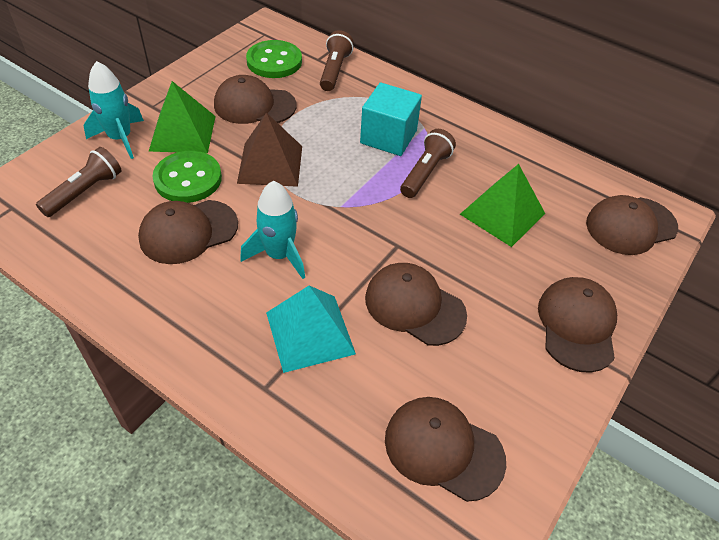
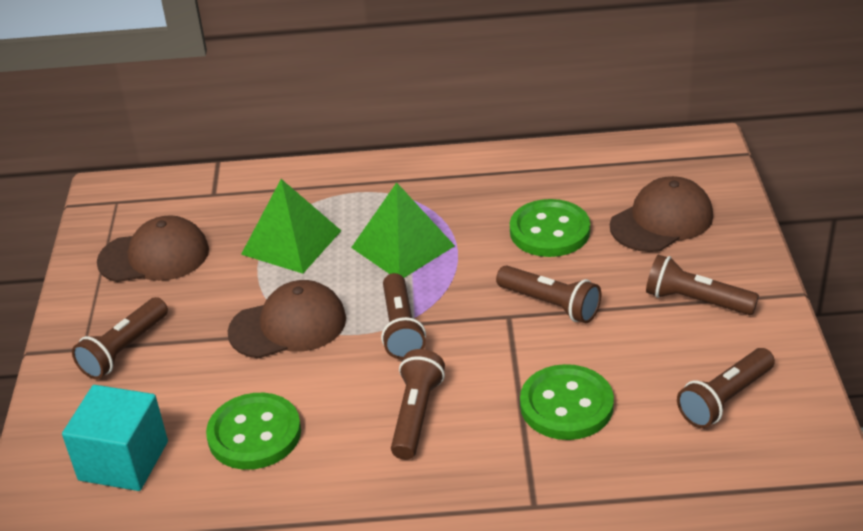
brown cap: 6 -> 3
brown flashlight: 3 -> 6
brown pyramid: 1 -> 0
green button: 2 -> 3
turquoise pyramid: 1 -> 0
turquoise rocket: 2 -> 0

